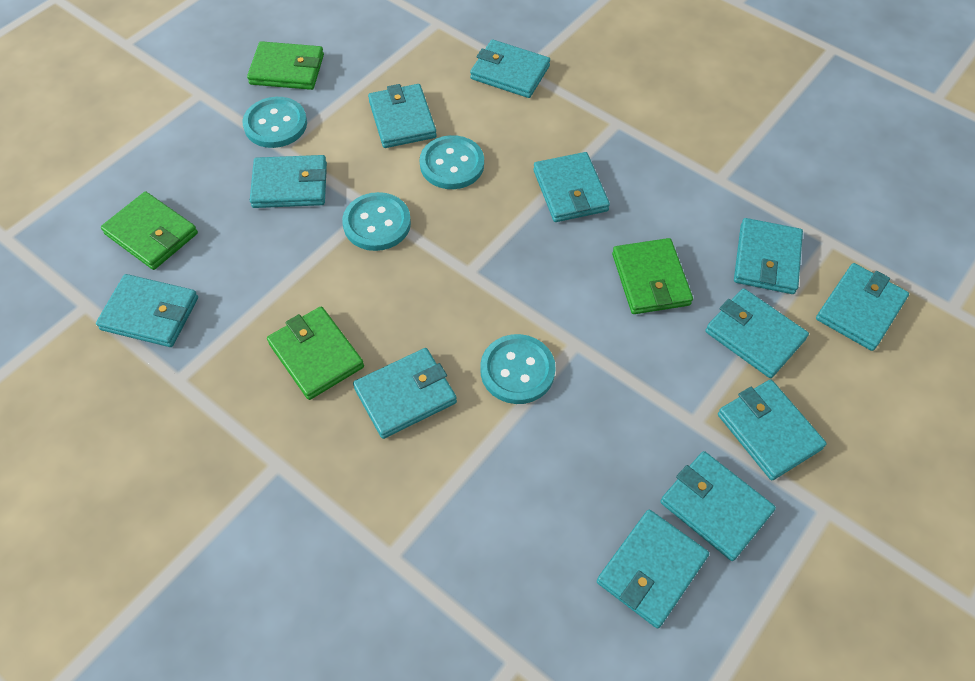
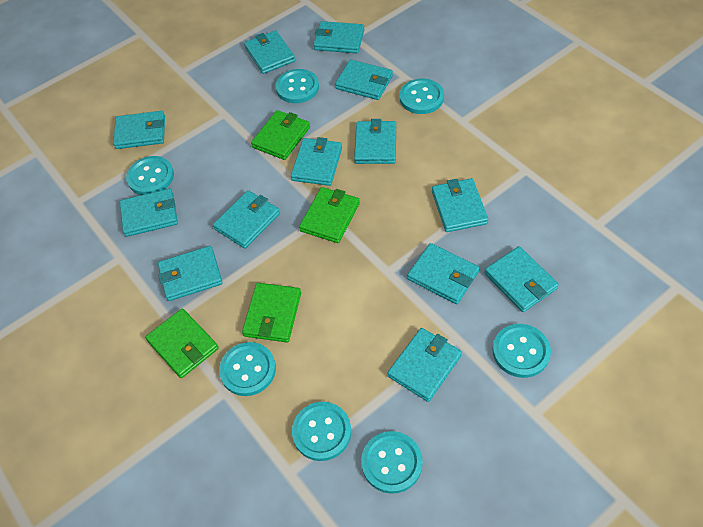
turquoise button: 4 -> 7
turquoise wallet: 12 -> 13

